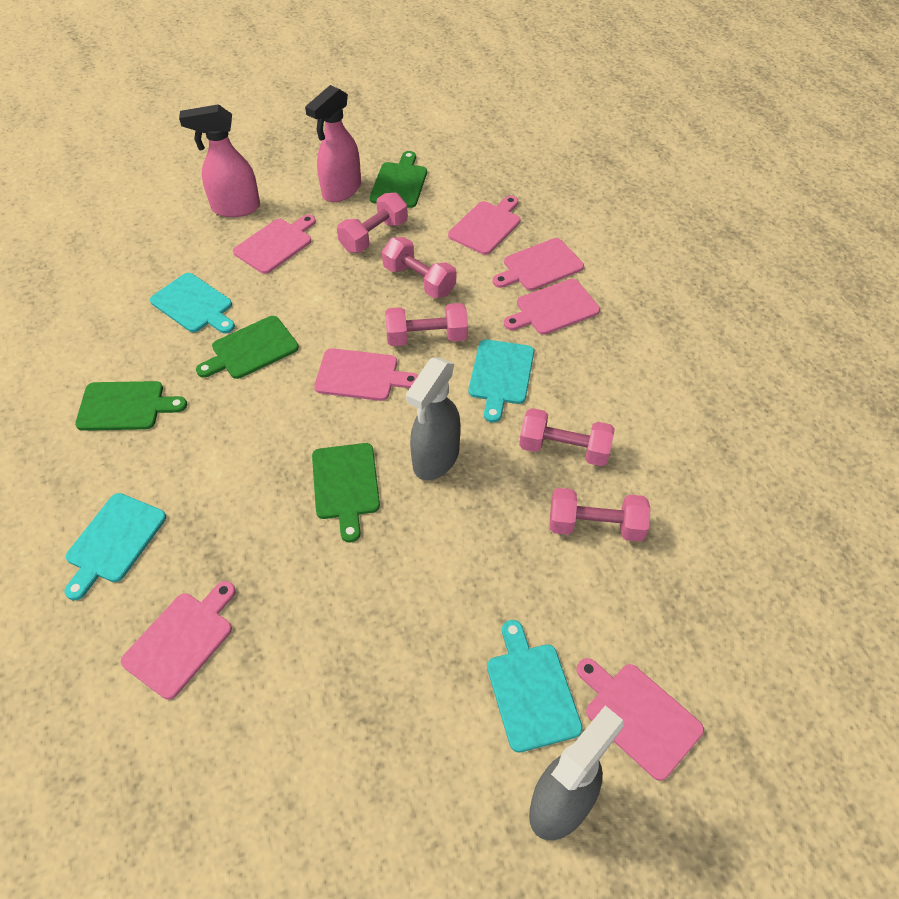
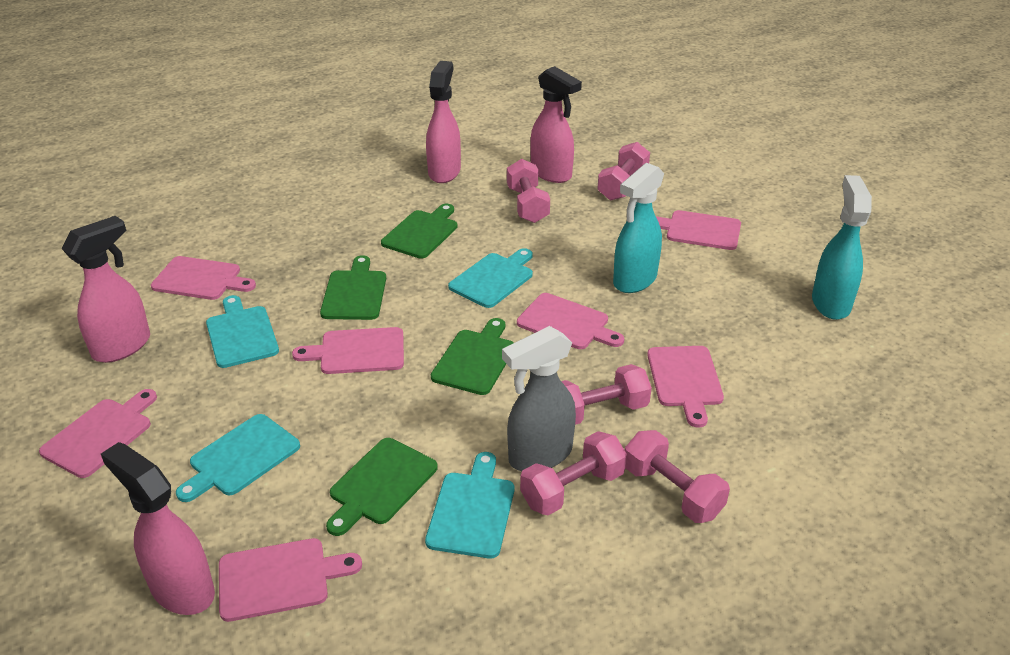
grey spray bottle: 2 -> 1
pink spray bottle: 2 -> 4
turquoise spray bottle: 0 -> 2

